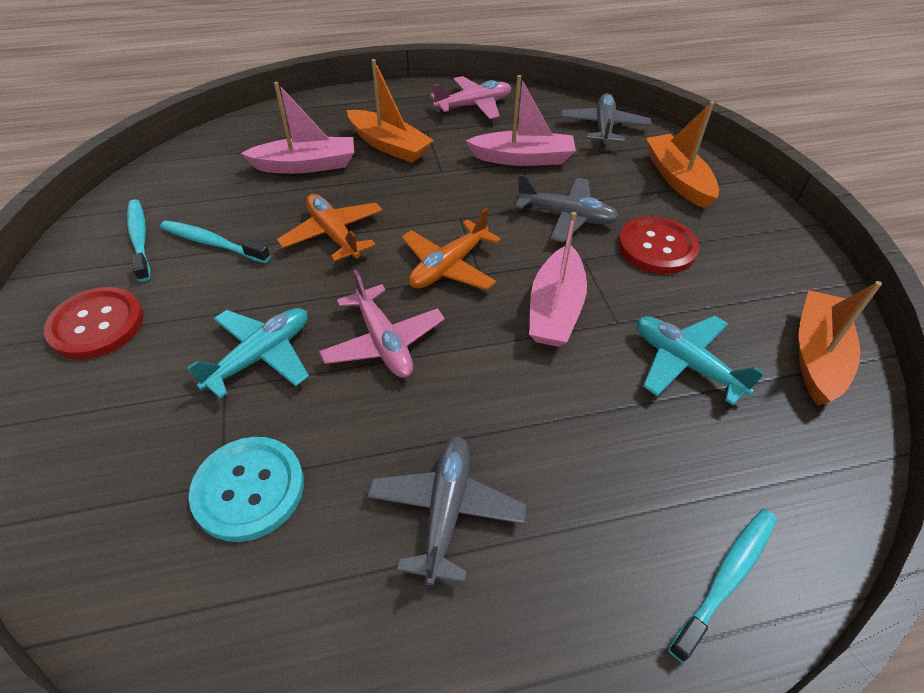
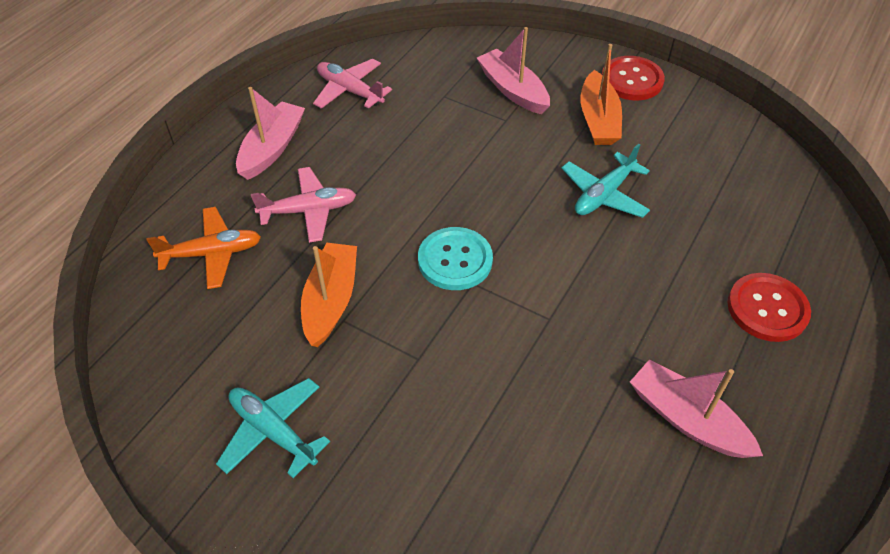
grey plane: 3 -> 0
orange boat: 3 -> 2
orange plane: 2 -> 1
turquoise toothbrush: 3 -> 0

